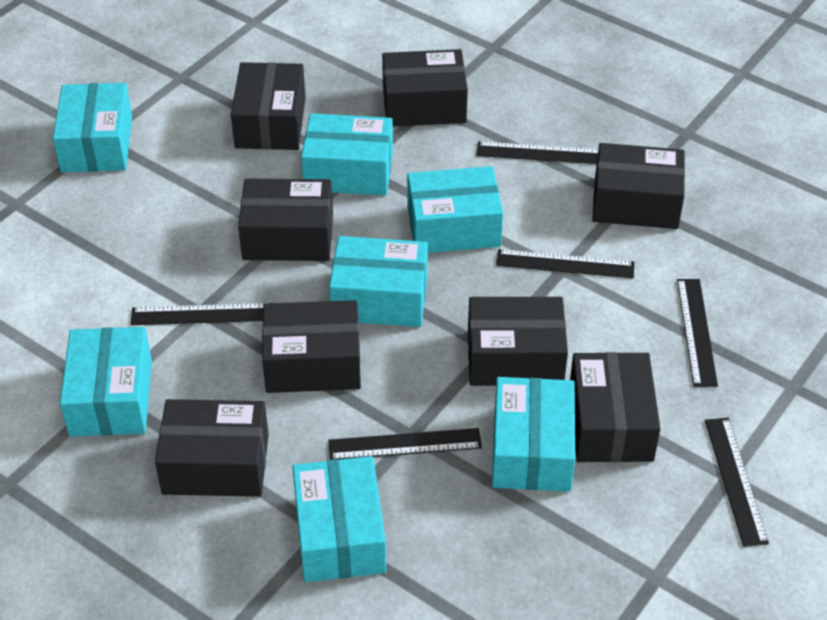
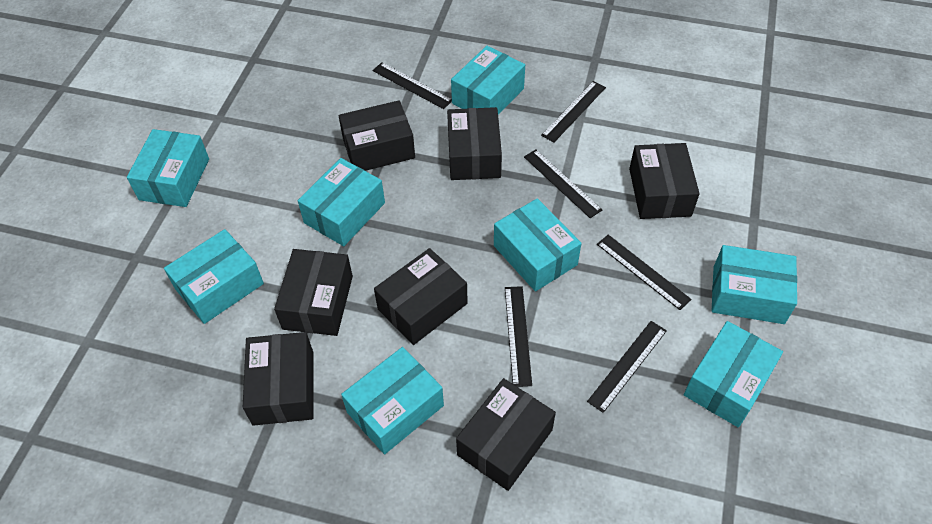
black box: 8 -> 7
turquoise box: 7 -> 8

